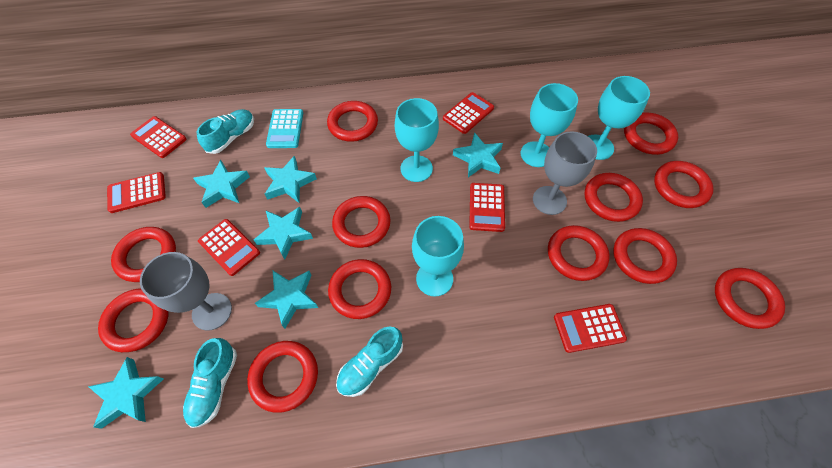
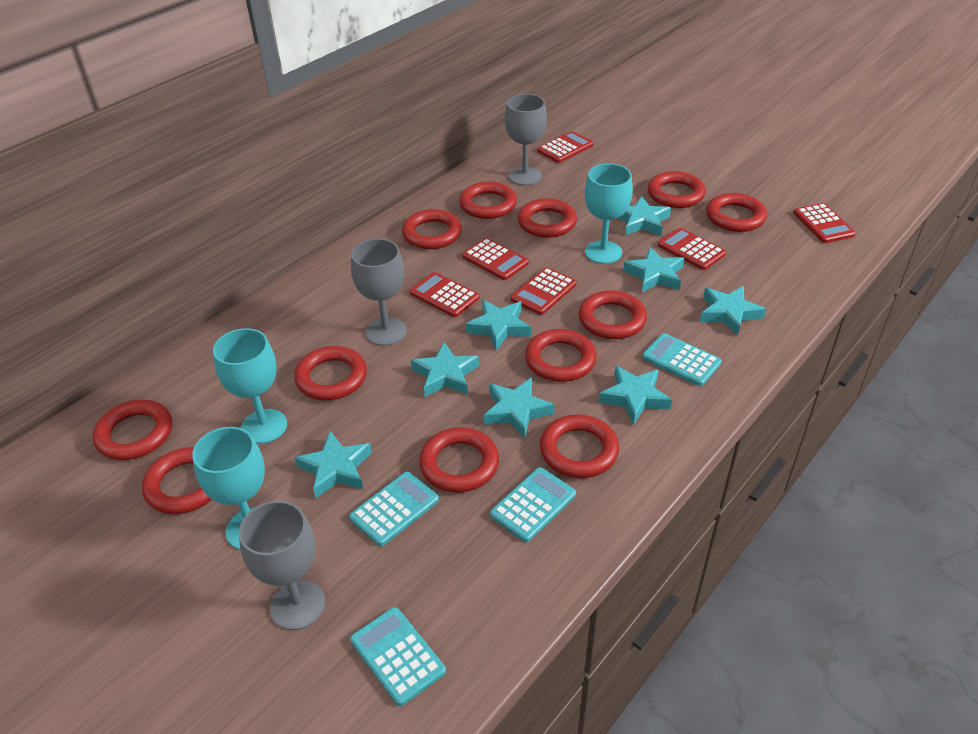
grey goblet: 2 -> 3
turquoise calculator: 1 -> 4
turquoise goblet: 4 -> 3
turquoise shoe: 3 -> 0
turquoise star: 6 -> 8

